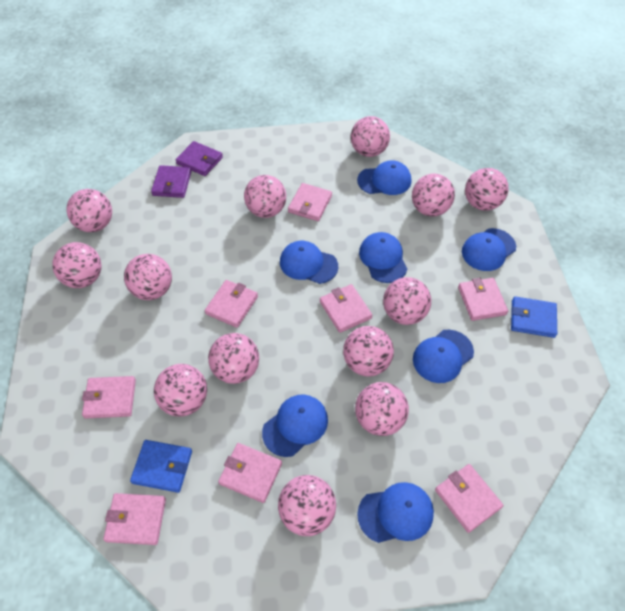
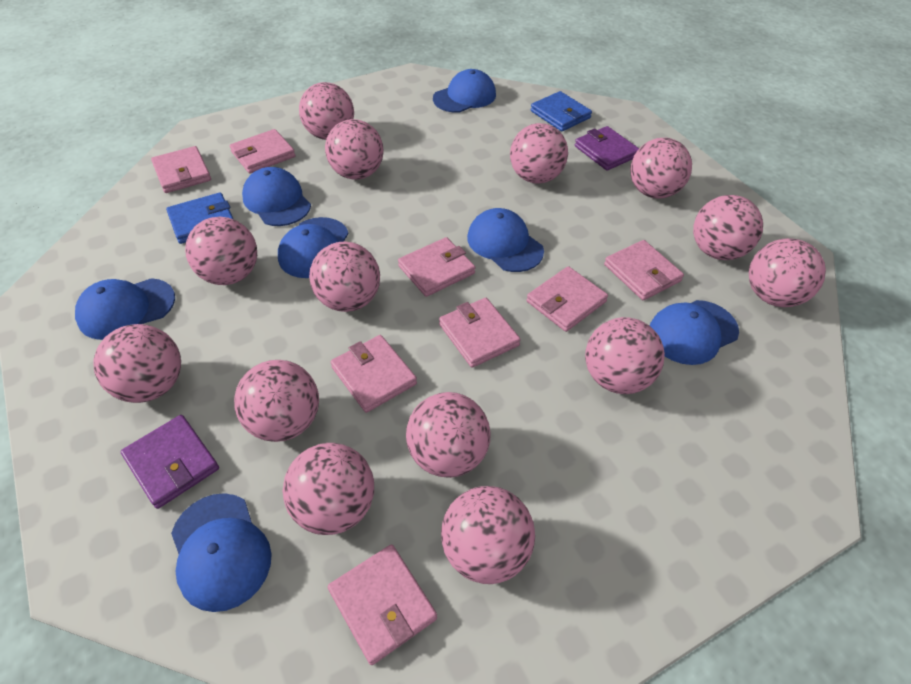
pink ball: 13 -> 14

